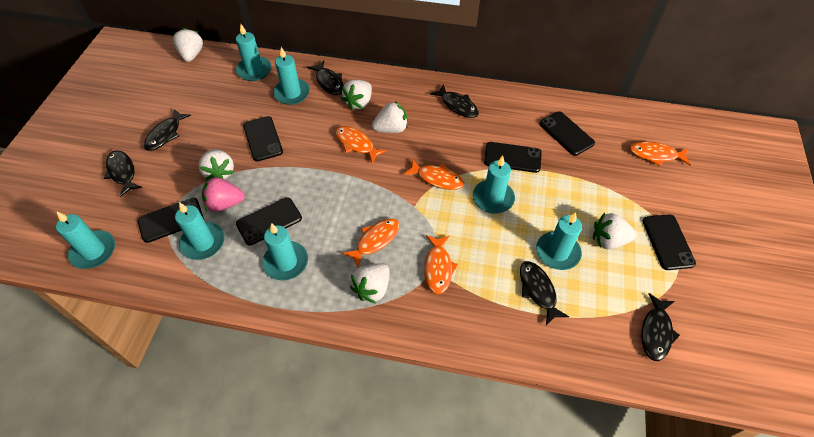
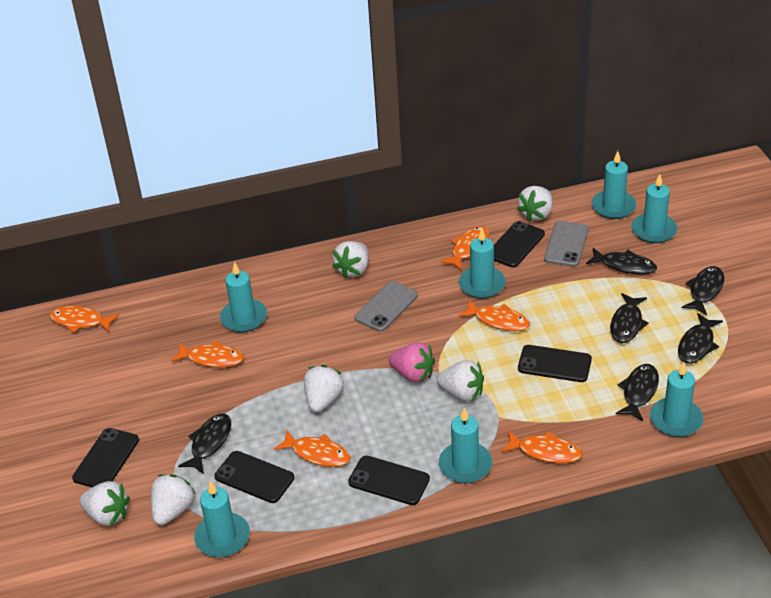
black phone: 6 -> 5
grey phone: 0 -> 2
orange fish: 5 -> 6

